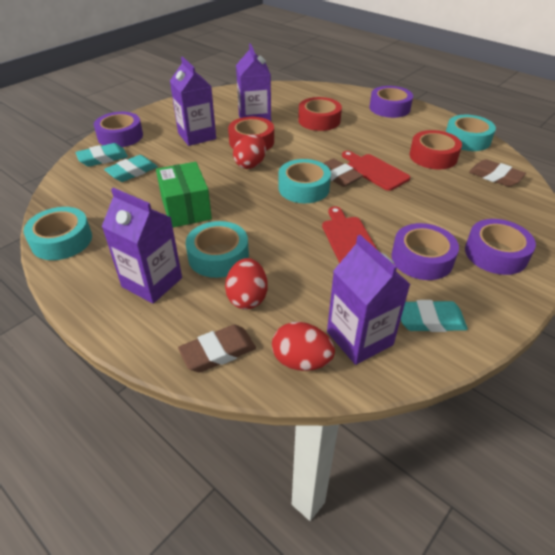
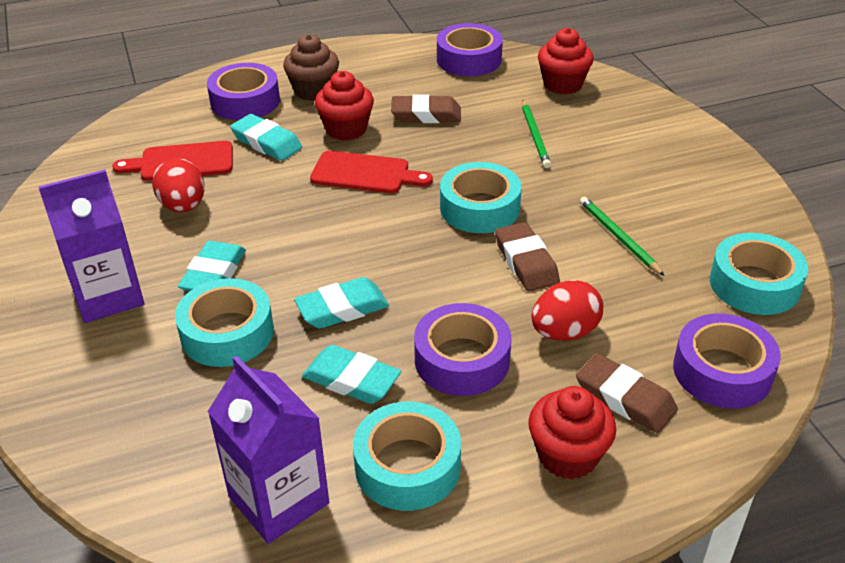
brown cupcake: 0 -> 1
green box: 1 -> 0
green pencil: 0 -> 2
purple carton: 4 -> 2
red cupcake: 0 -> 3
red egg: 3 -> 2
red tape: 3 -> 0
turquoise eraser: 3 -> 4

